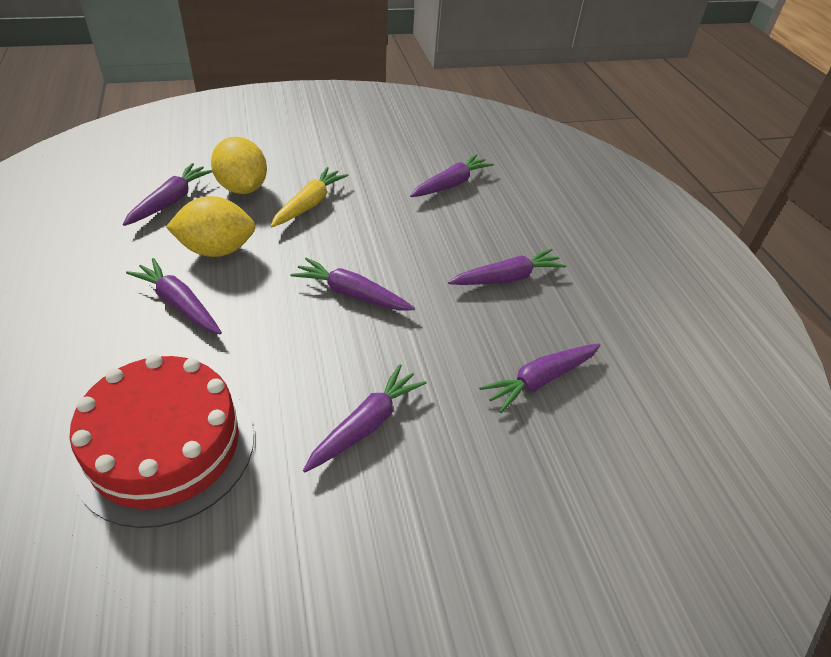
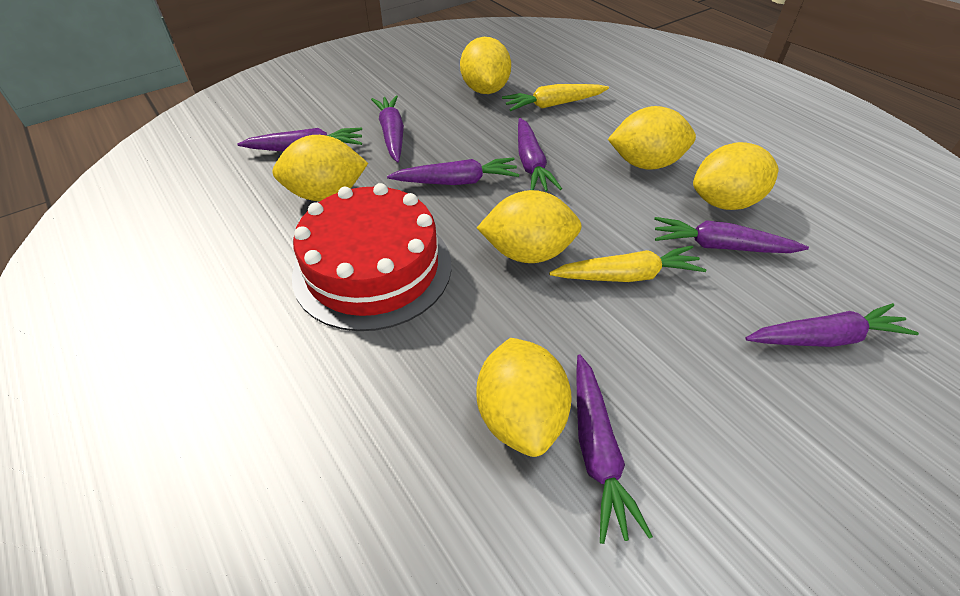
yellow carrot: 1 -> 2
yellow lemon: 2 -> 6

